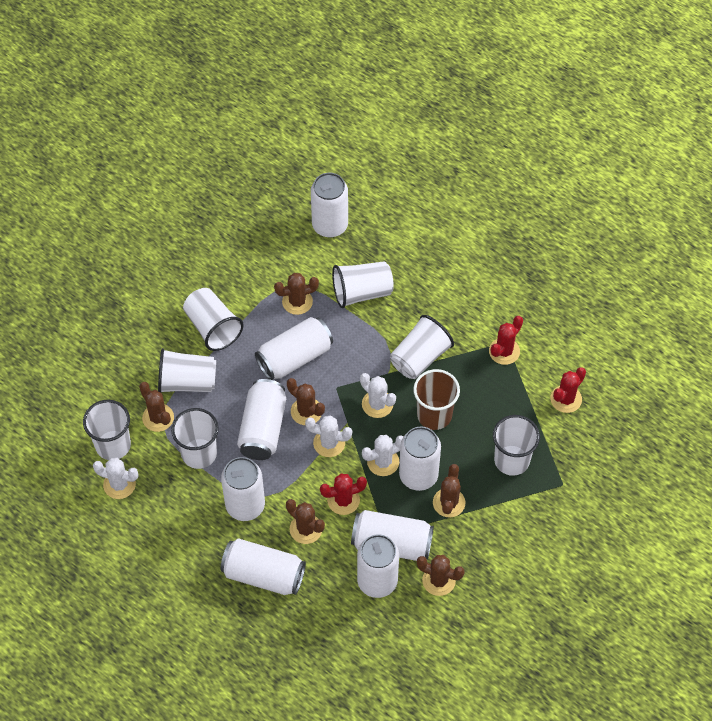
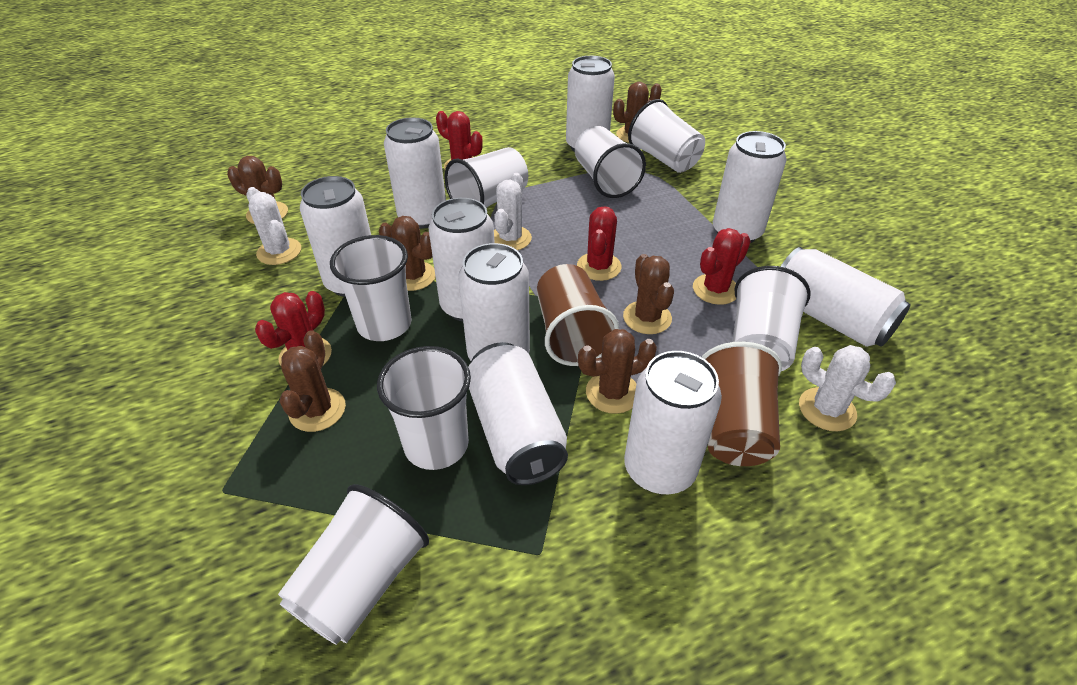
brown cup: 1 -> 2
red cactus: 3 -> 4
white cactus: 4 -> 3
white can: 8 -> 9

